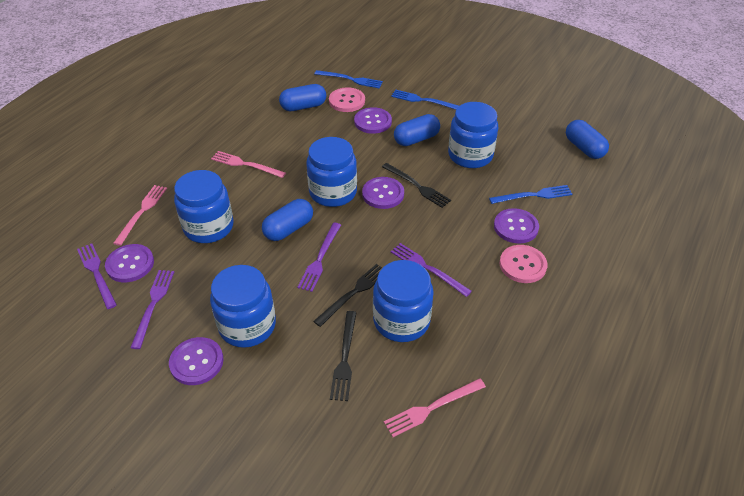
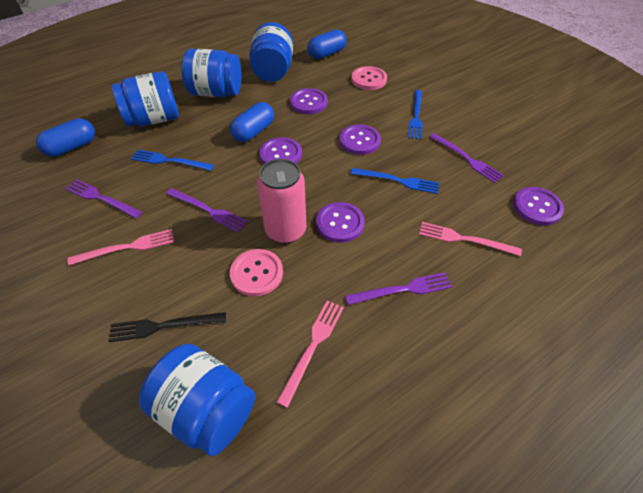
black fork: 3 -> 1
blue capsule: 4 -> 3
blue jar: 5 -> 4
pink can: 0 -> 1

